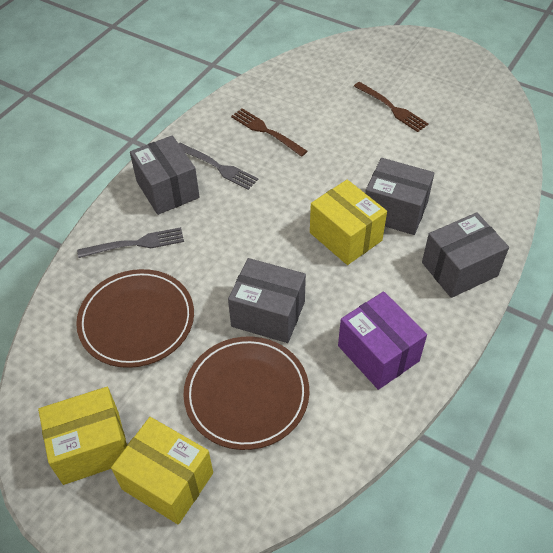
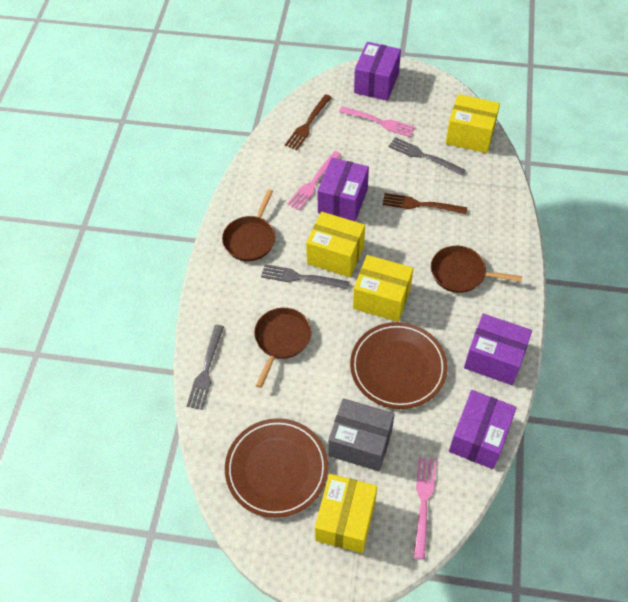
brown pan: 0 -> 3
grey box: 4 -> 1
grey fork: 2 -> 3
pink fork: 0 -> 3
purple box: 1 -> 4
yellow box: 3 -> 4

